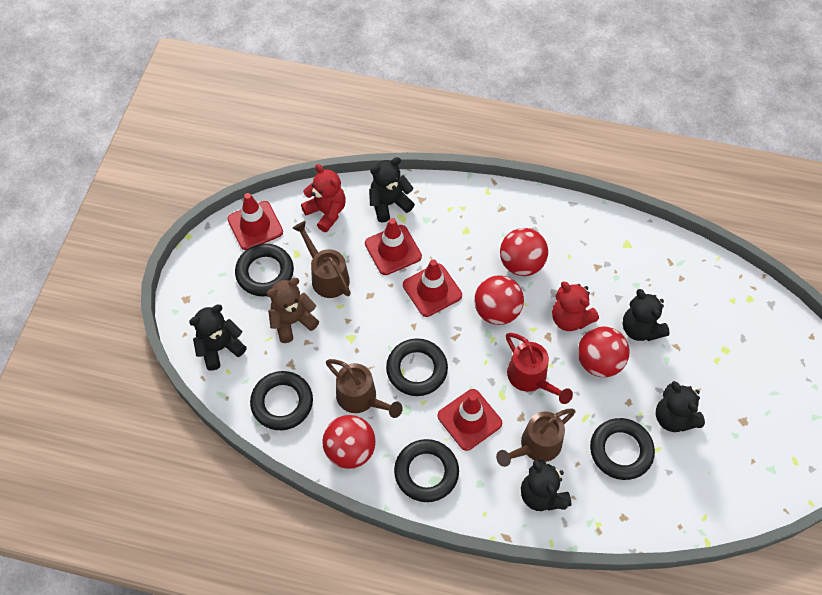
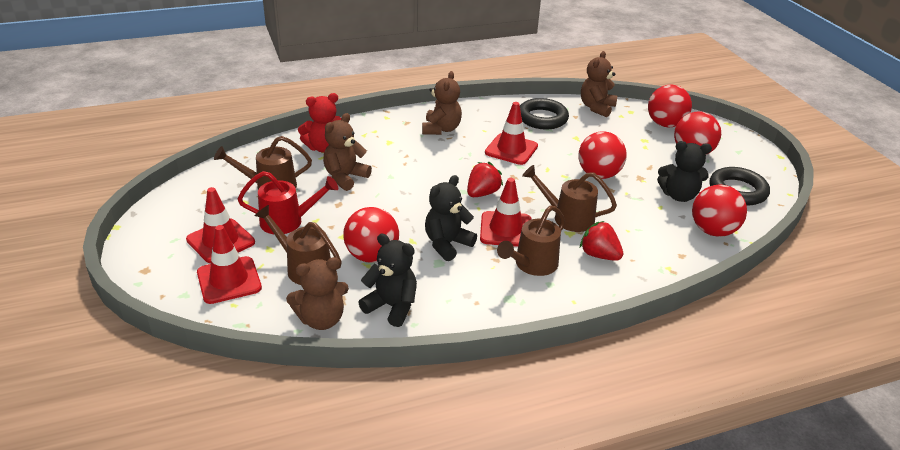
black ring: 5 -> 2
black teddy bear: 5 -> 3
brown teddy bear: 1 -> 4
brown watering can: 3 -> 4
red ball: 4 -> 5
red strawberry: 0 -> 2
red teddy bear: 2 -> 1

